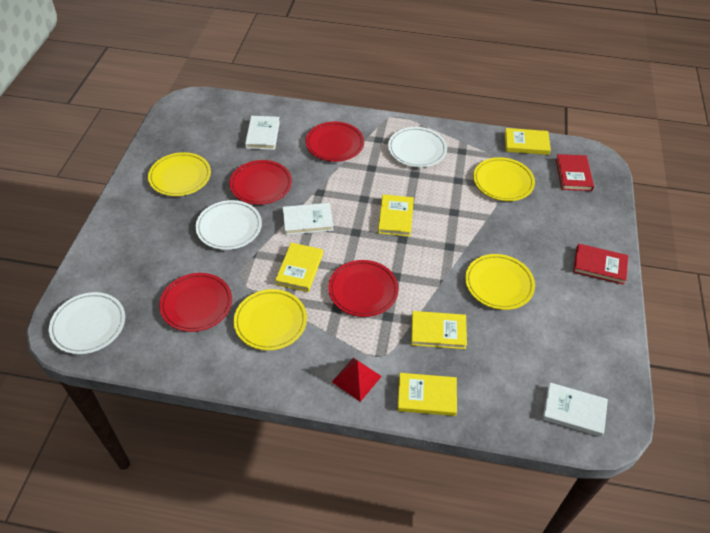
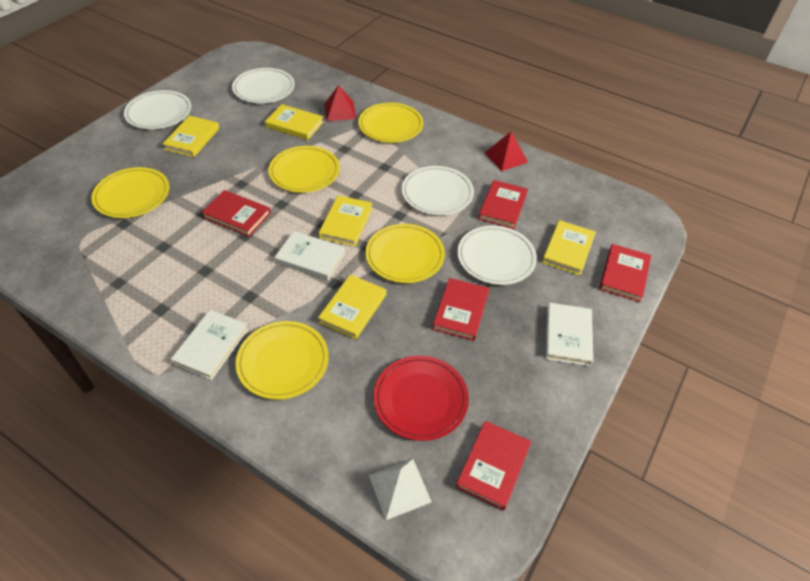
red book: 2 -> 5
red plate: 4 -> 1
red pyramid: 1 -> 2
white plate: 3 -> 4
white pyramid: 0 -> 1
yellow plate: 4 -> 5

